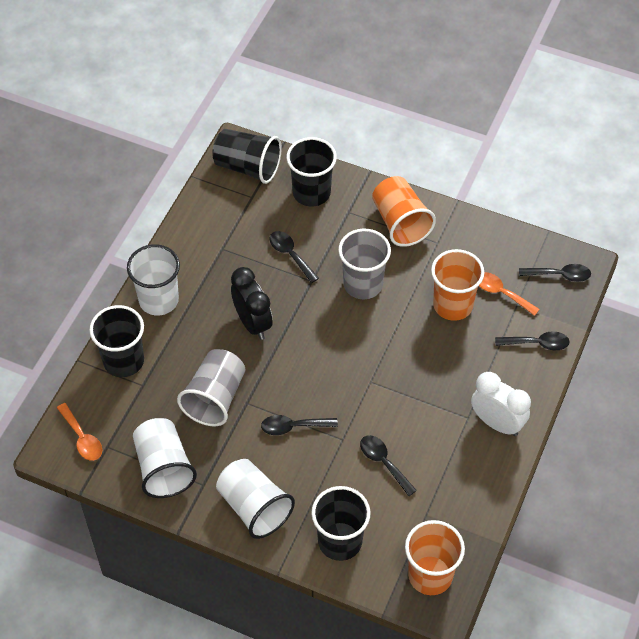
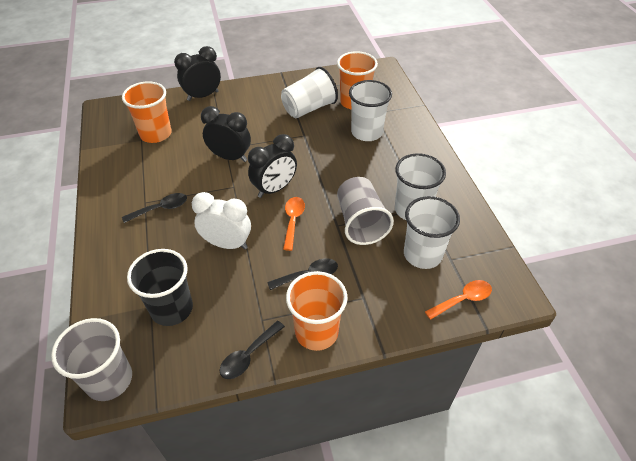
black clock: 1 -> 3
black cup: 4 -> 1
black spoon: 5 -> 3
white cup: 3 -> 4

